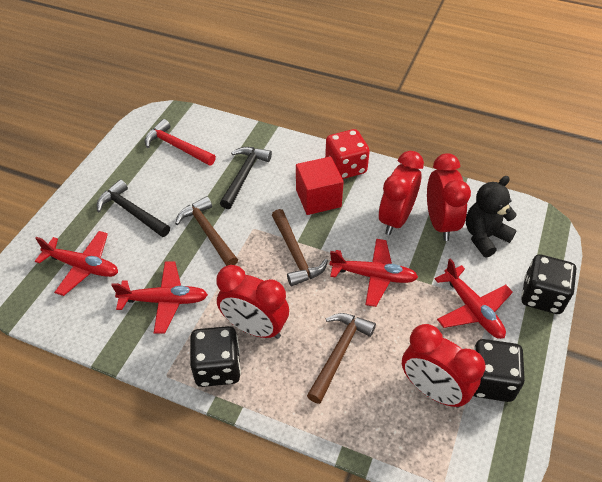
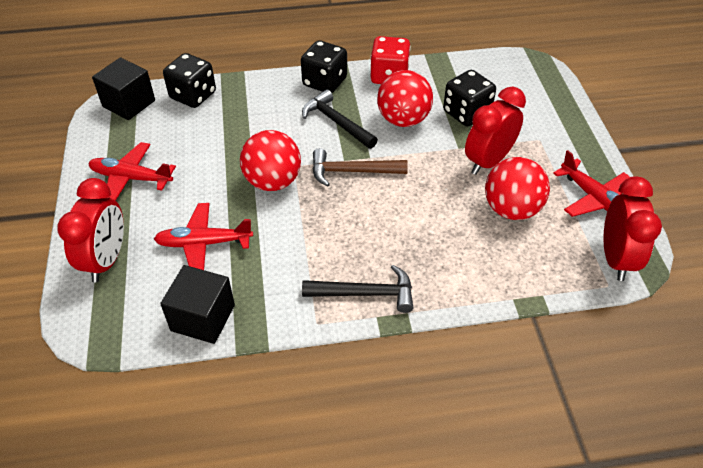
black cube: 0 -> 2
black teddy bear: 1 -> 0
brown hammer: 3 -> 1
red ball: 0 -> 3
red clock: 4 -> 3
red cube: 1 -> 0
red hammer: 1 -> 0
red plane: 4 -> 3

